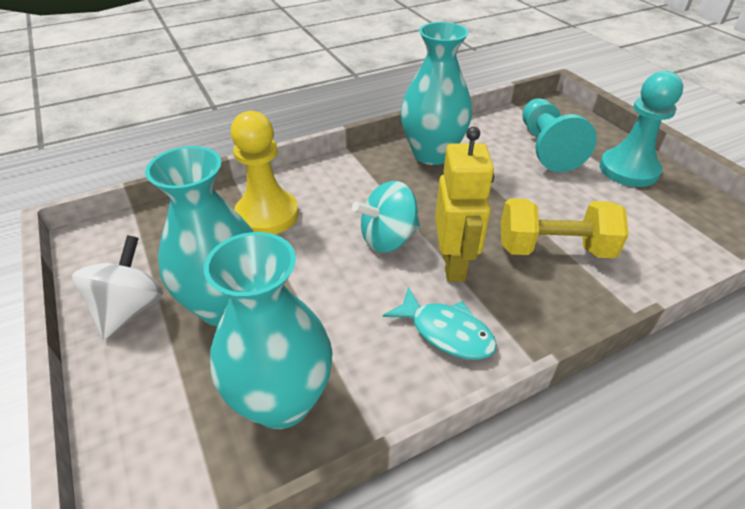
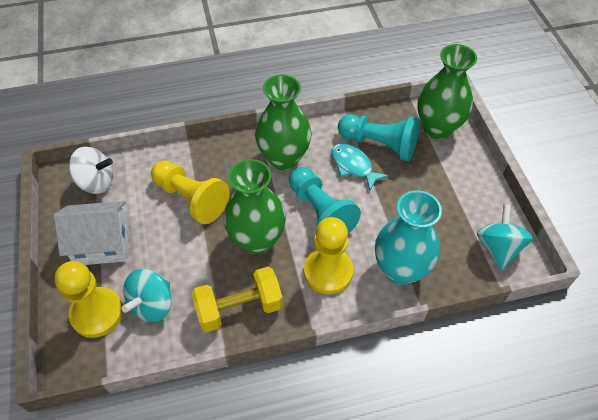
green vase: 0 -> 3
turquoise spinning top: 1 -> 2
turquoise vase: 3 -> 1
white house: 0 -> 1
yellow pawn: 1 -> 3
yellow robot: 1 -> 0

